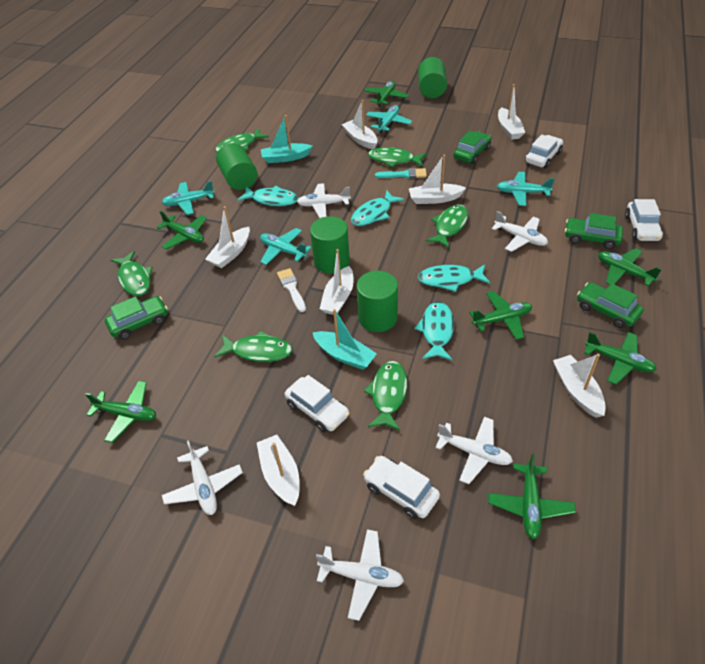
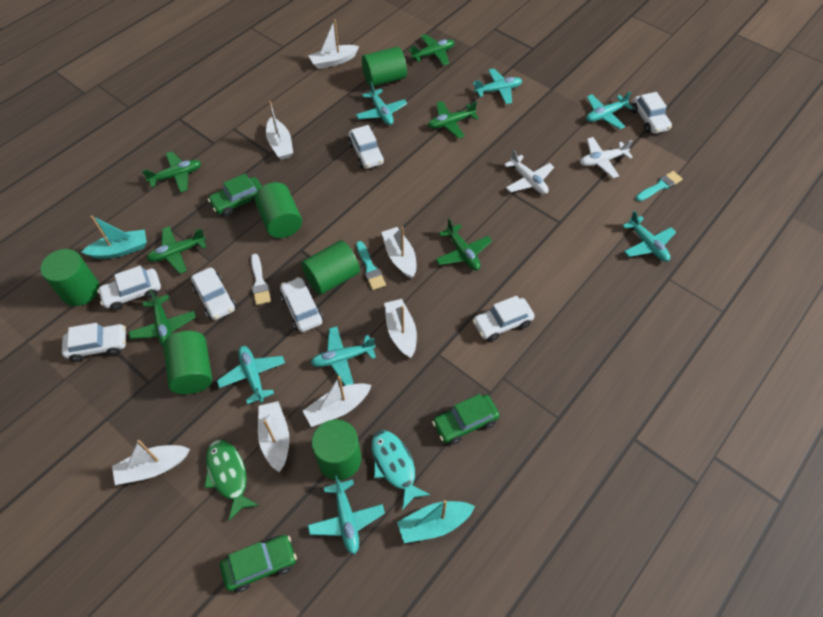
green car: 4 -> 3
green cylinder: 4 -> 6
green fish: 6 -> 1
green plane: 7 -> 6
turquoise brush: 1 -> 2
turquoise fish: 4 -> 1
turquoise plane: 4 -> 7
white car: 4 -> 7
white plane: 5 -> 2

